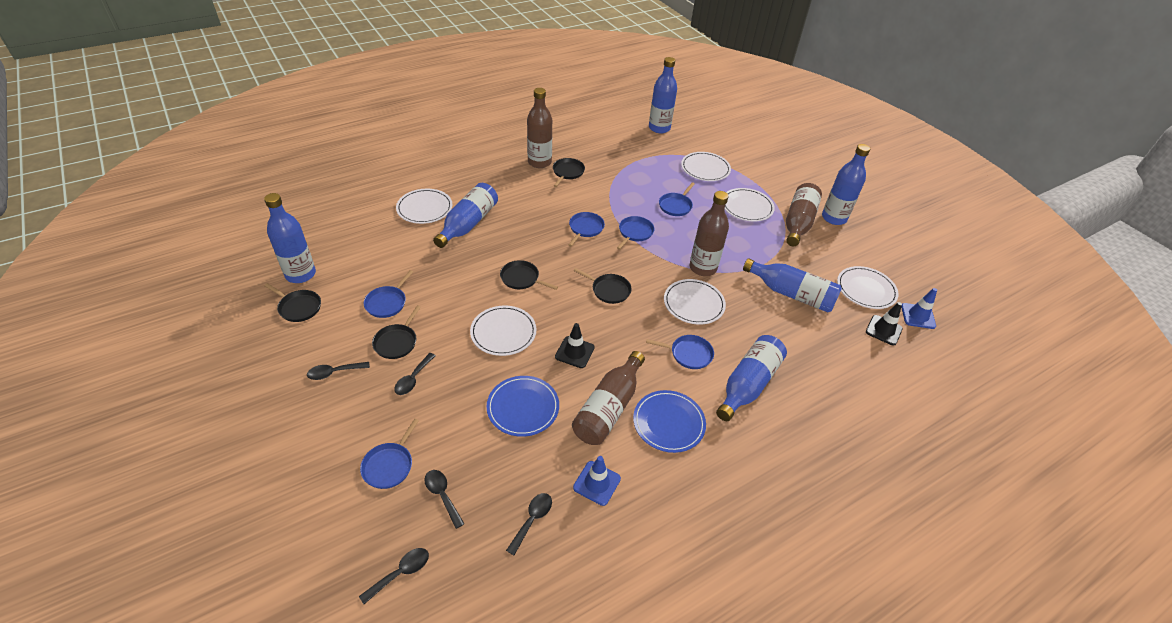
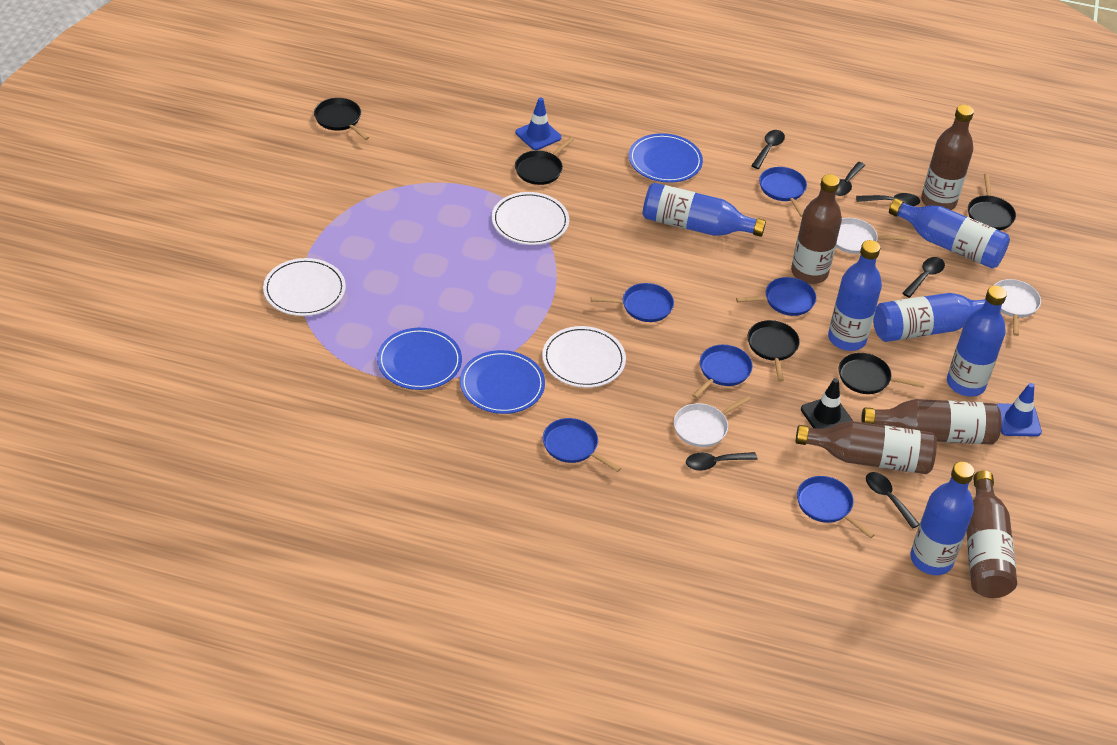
black spoon: 5 -> 6
black traffic cone: 2 -> 1
blue plate: 2 -> 3
brown bottle: 4 -> 5
white pan: 0 -> 3
white plate: 6 -> 3

